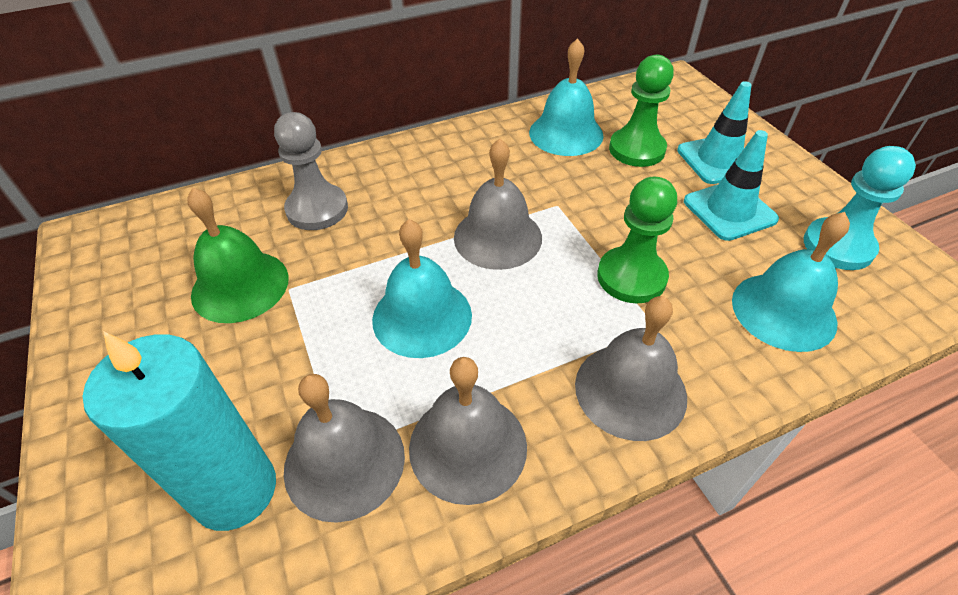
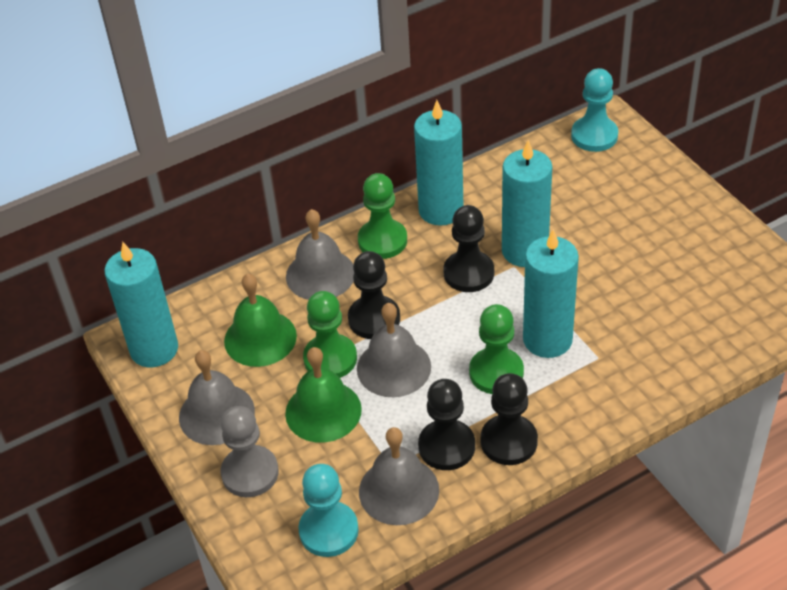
black pawn: 0 -> 4
green bell: 1 -> 2
green pawn: 2 -> 3
turquoise bell: 3 -> 0
turquoise candle: 1 -> 4
turquoise pawn: 1 -> 2
turquoise traffic cone: 2 -> 0

